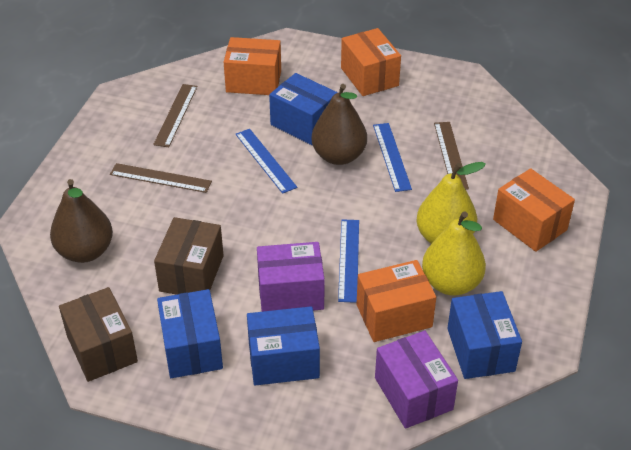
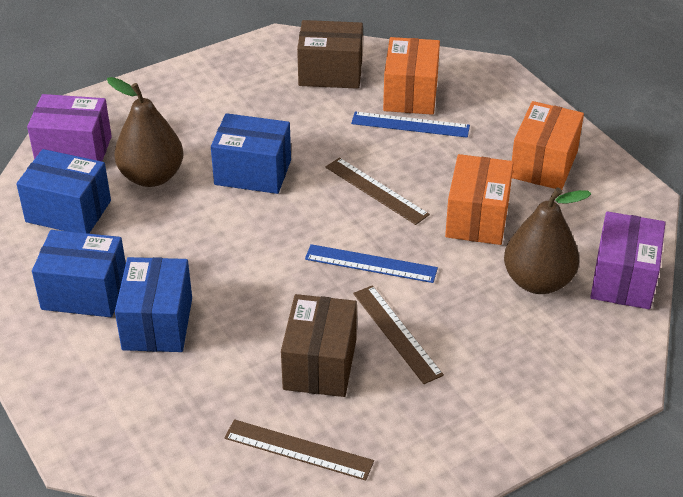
blue ruler: 3 -> 2
orange box: 4 -> 3
yellow pear: 2 -> 0

